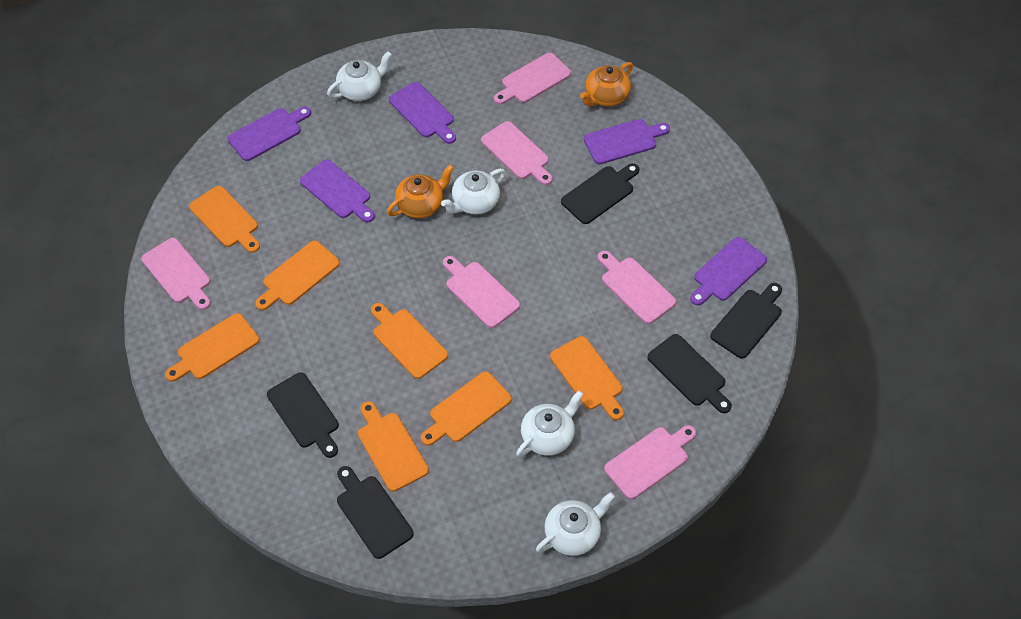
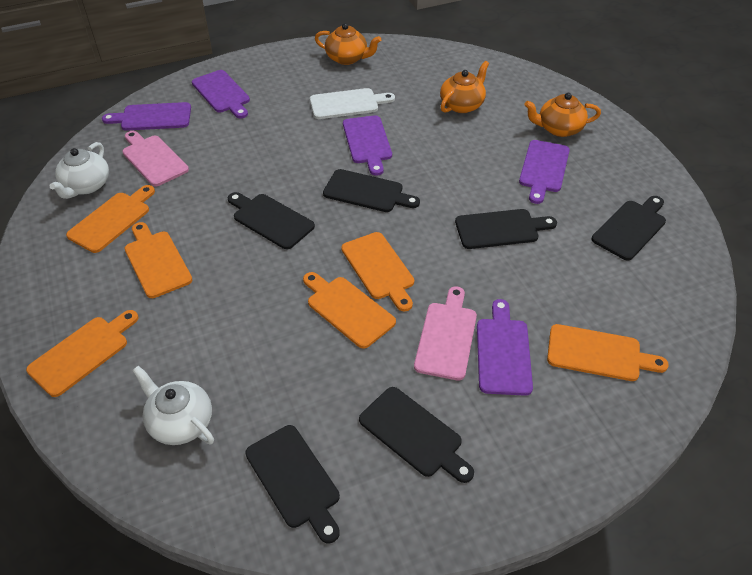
black cutting board: 5 -> 6
orange cutting board: 7 -> 6
orange teapot: 2 -> 3
pink cutting board: 6 -> 2
white cutting board: 0 -> 1
white teapot: 4 -> 2

